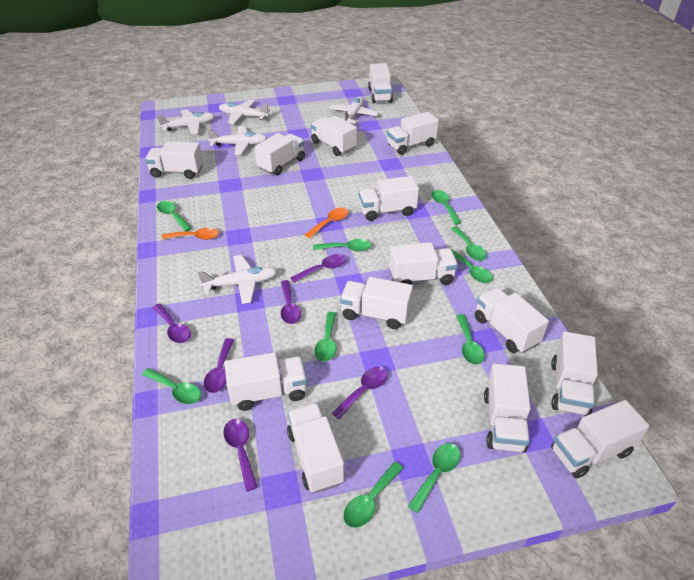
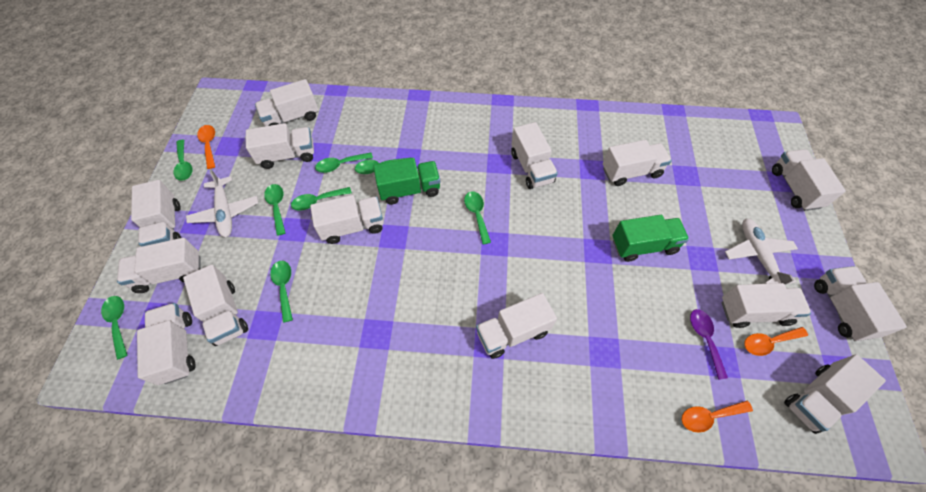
green spoon: 10 -> 8
green truck: 0 -> 2
orange spoon: 2 -> 3
purple spoon: 6 -> 1
white plane: 5 -> 2

